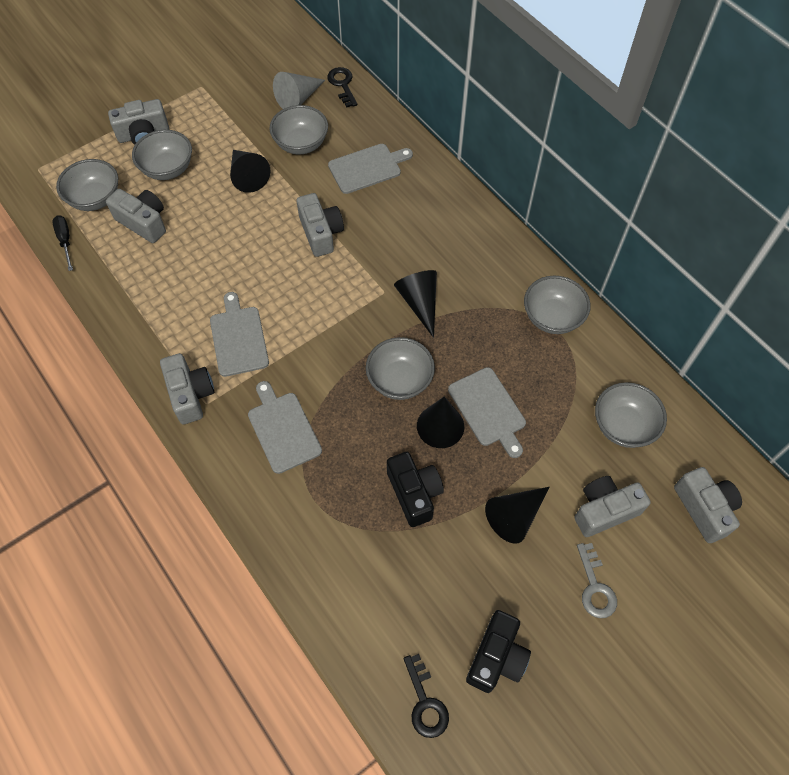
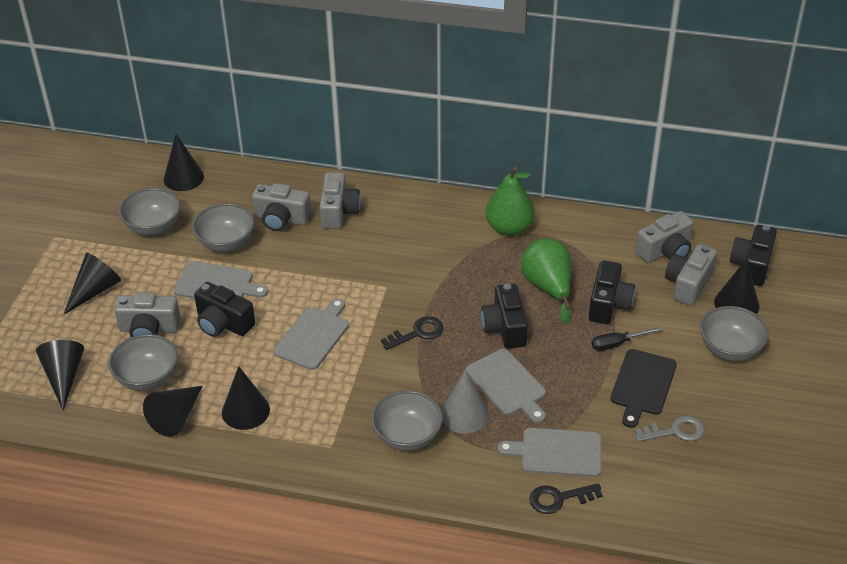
black camera: 2 -> 4
black cone: 4 -> 6
black cutting board: 0 -> 1
green pear: 0 -> 2
grey bowl: 6 -> 5
grey camera: 6 -> 5

